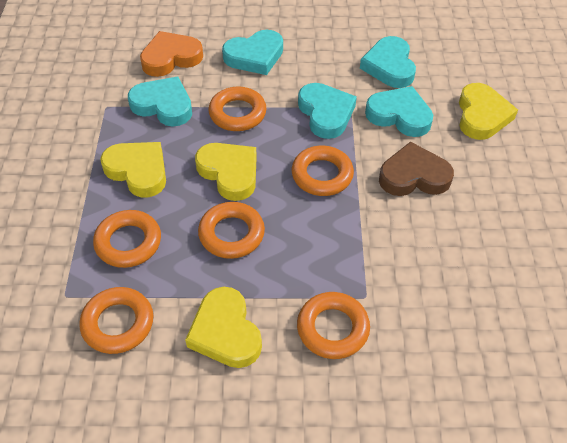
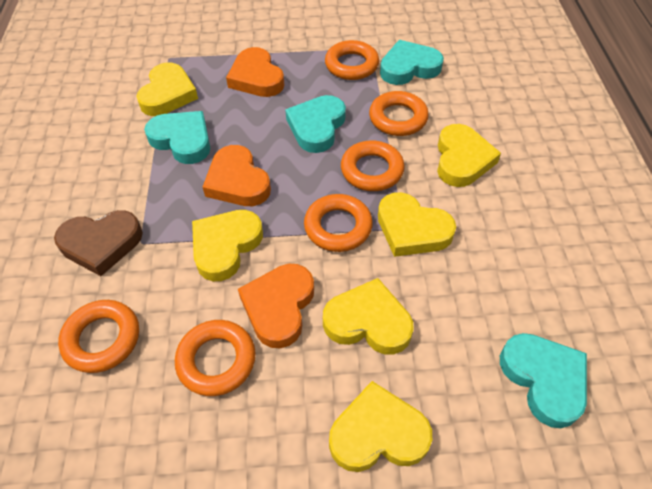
orange heart: 1 -> 3
turquoise heart: 5 -> 4
yellow heart: 4 -> 6

